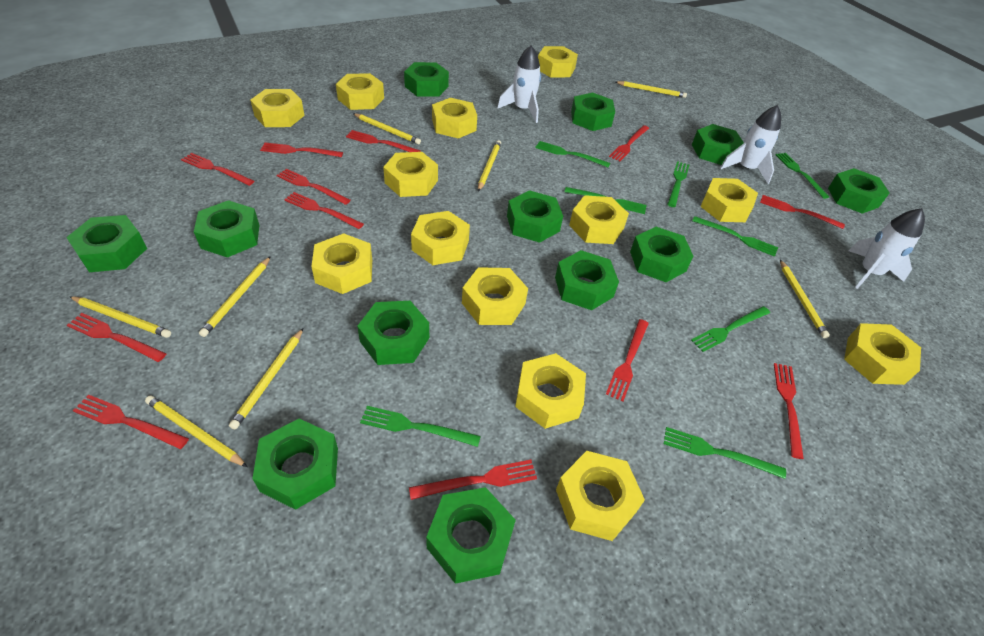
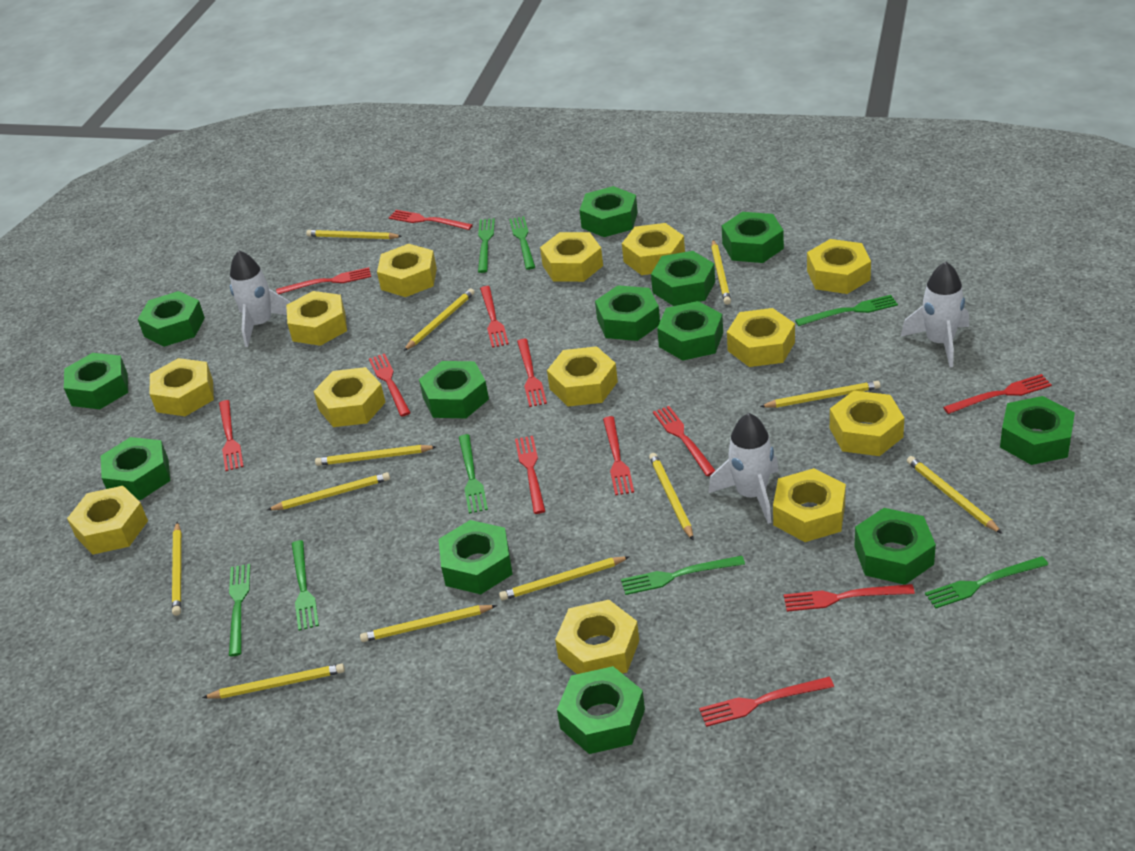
green nut: 12 -> 13
yellow pencil: 8 -> 12

